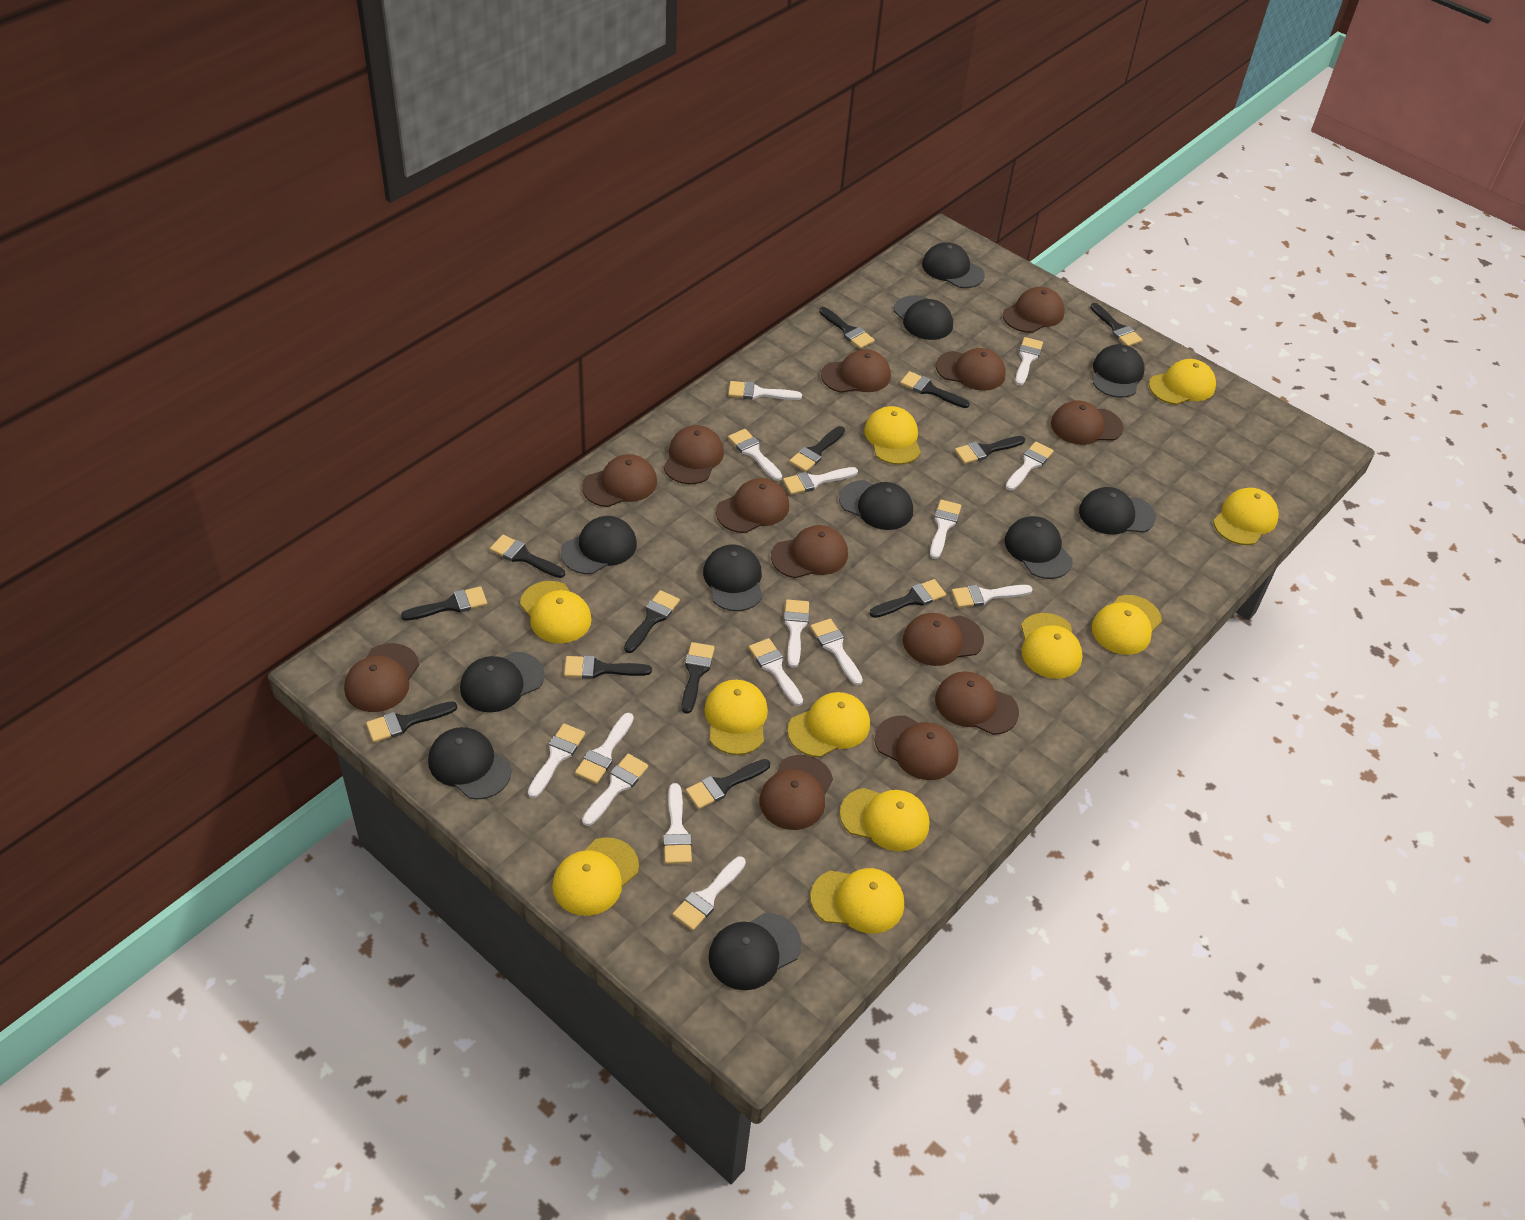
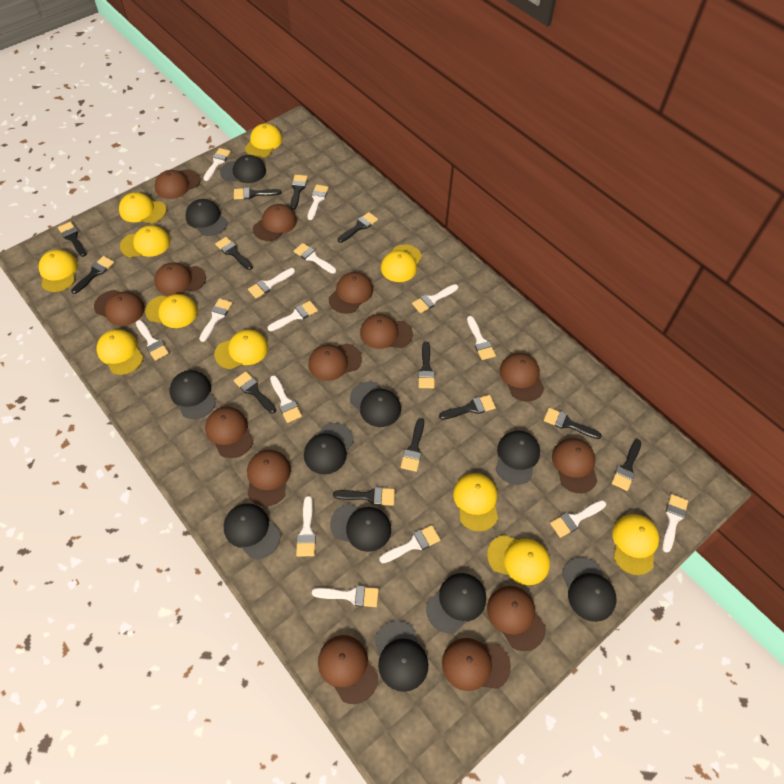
brown cap: 13 -> 14

